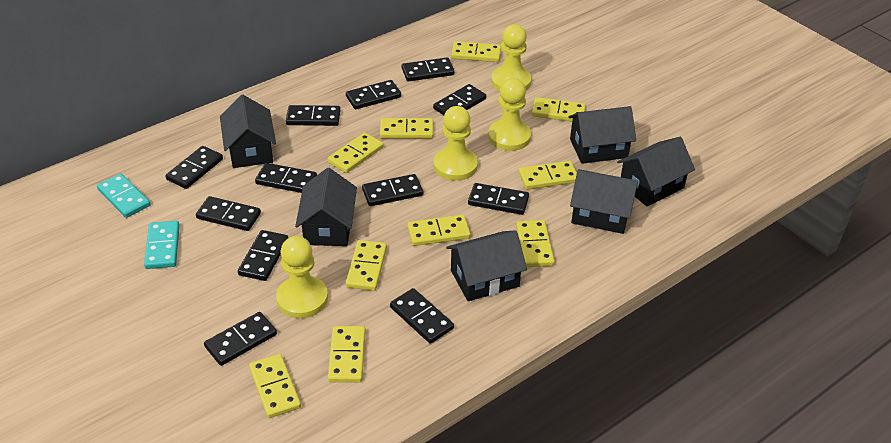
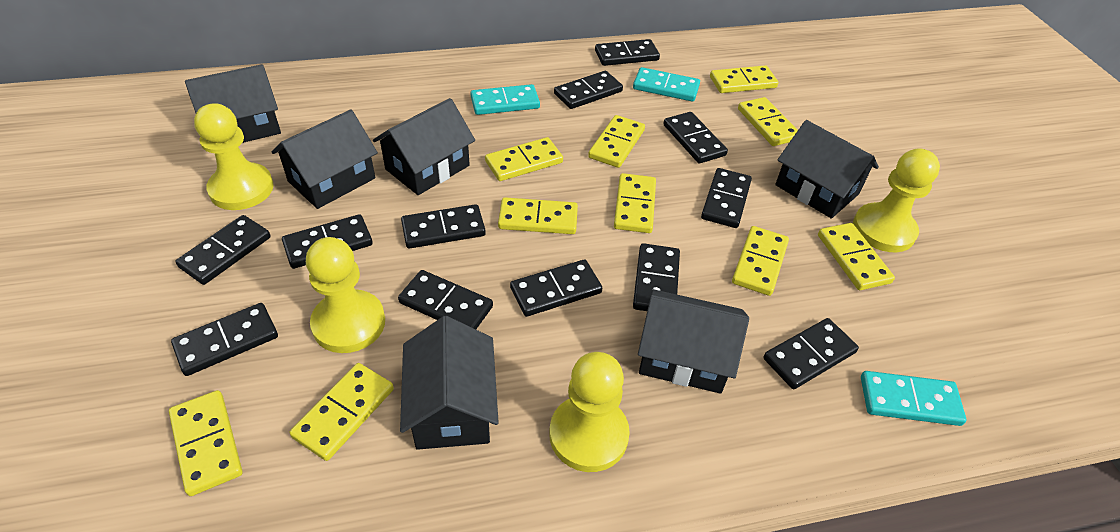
turquoise domino: 2 -> 3

